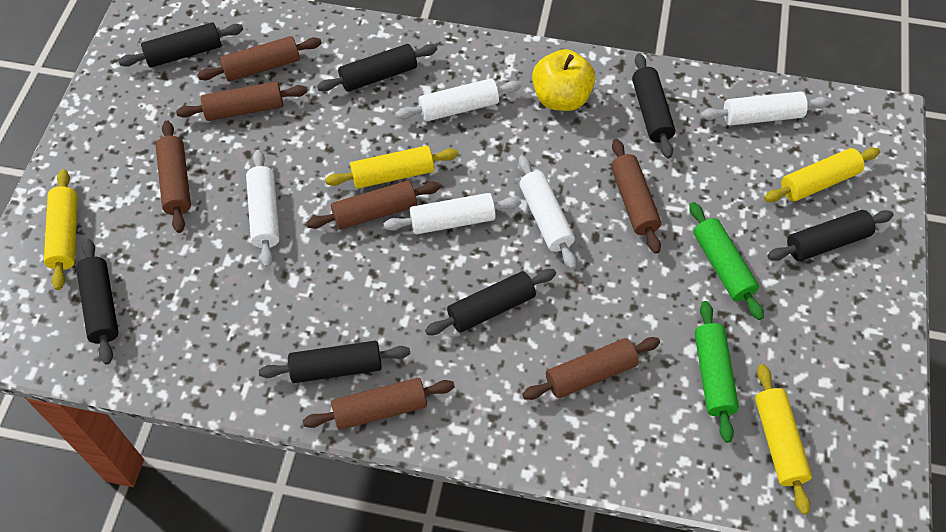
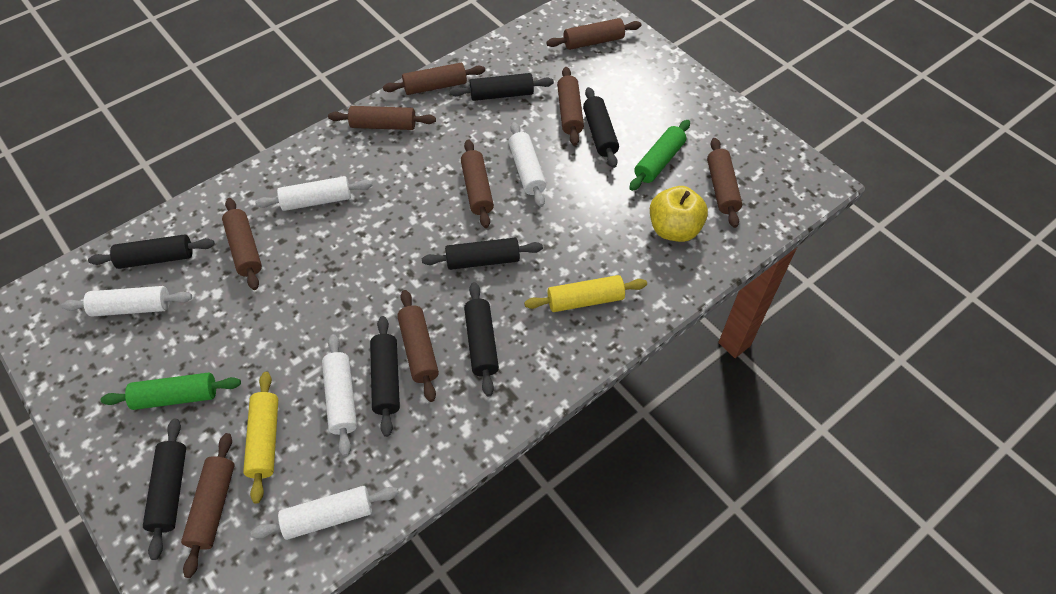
brown rolling pin: 7 -> 9
yellow rolling pin: 4 -> 2

